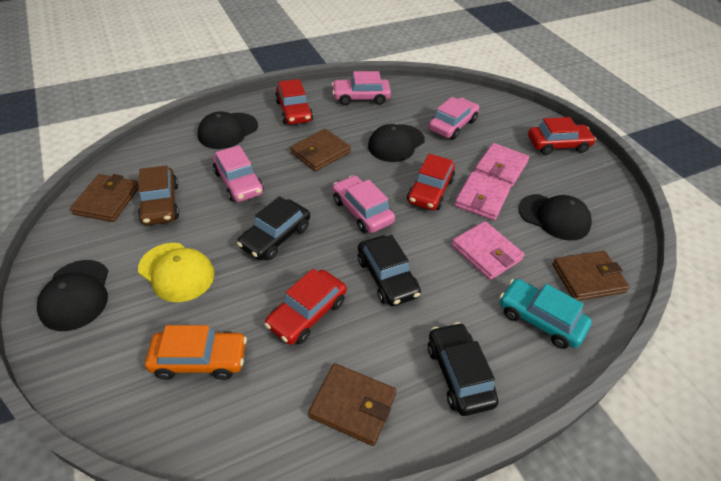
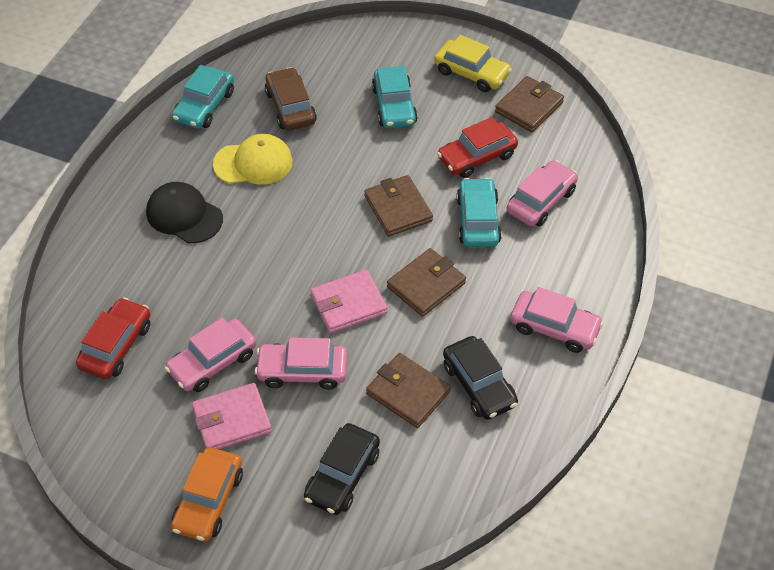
black cap: 4 -> 1
black car: 3 -> 2
pink wallet: 3 -> 2
red car: 4 -> 2
turquoise car: 1 -> 3
yellow car: 0 -> 1

